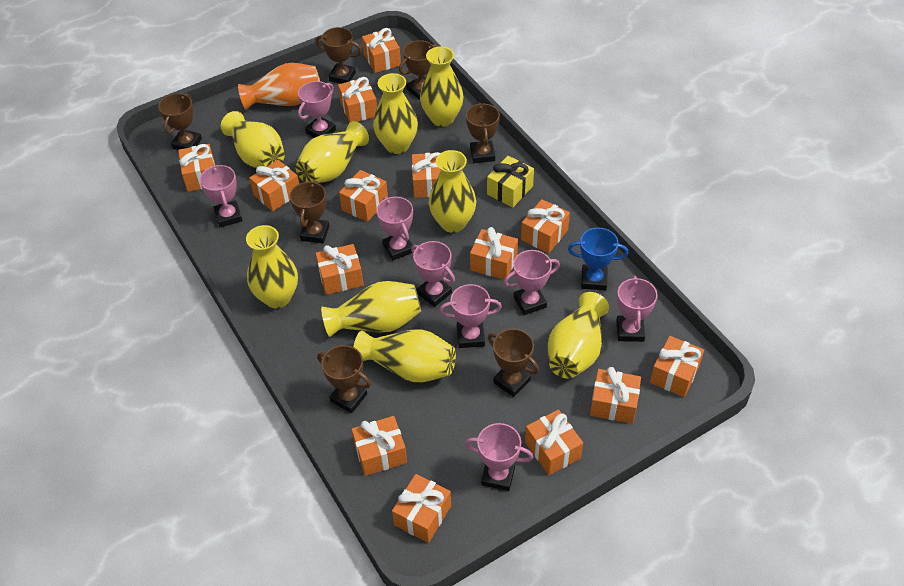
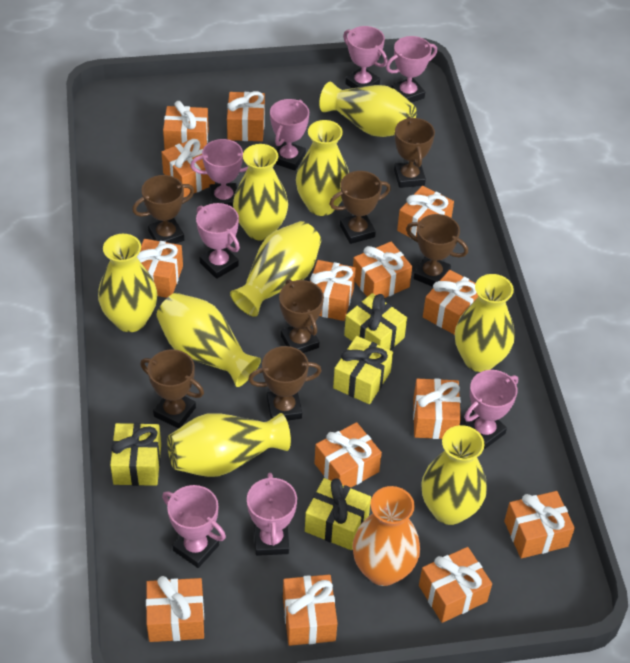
blue trophy: 1 -> 0
yellow gift: 1 -> 4

